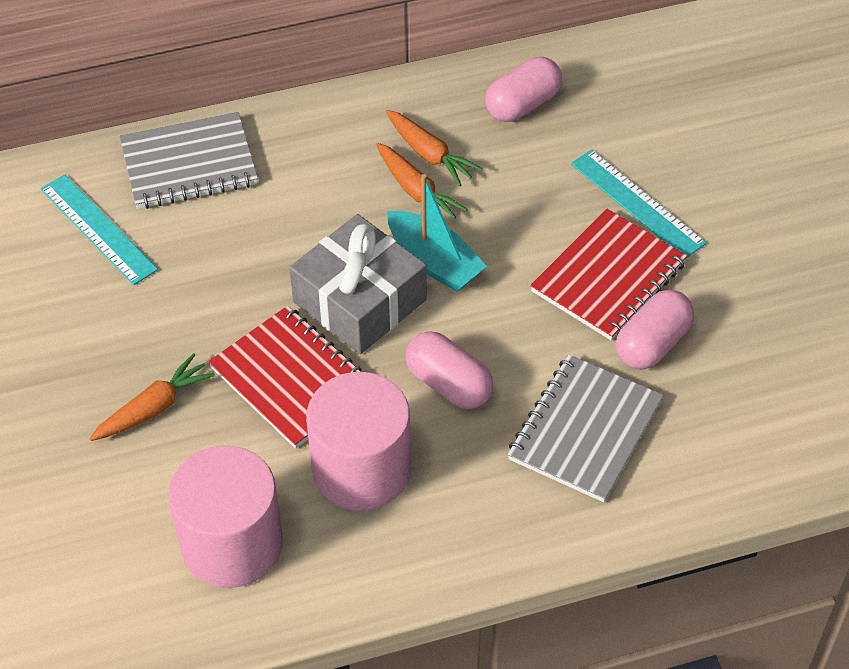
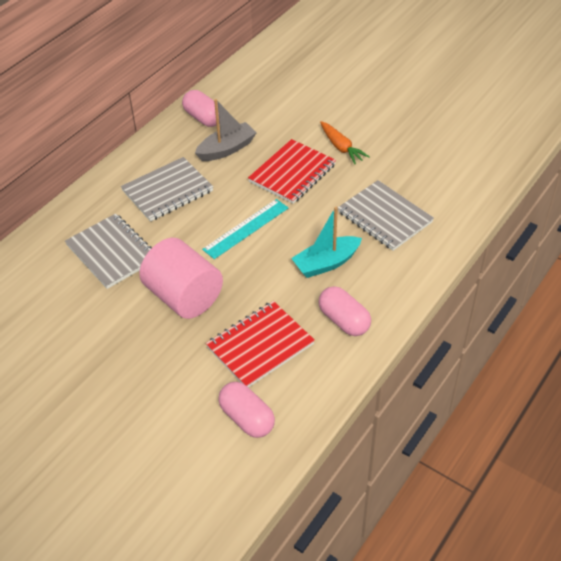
grey boat: 0 -> 1
grey gift: 1 -> 0
grey notebook: 2 -> 3
orange carrot: 3 -> 1
pink cylinder: 2 -> 1
turquoise ruler: 2 -> 1

